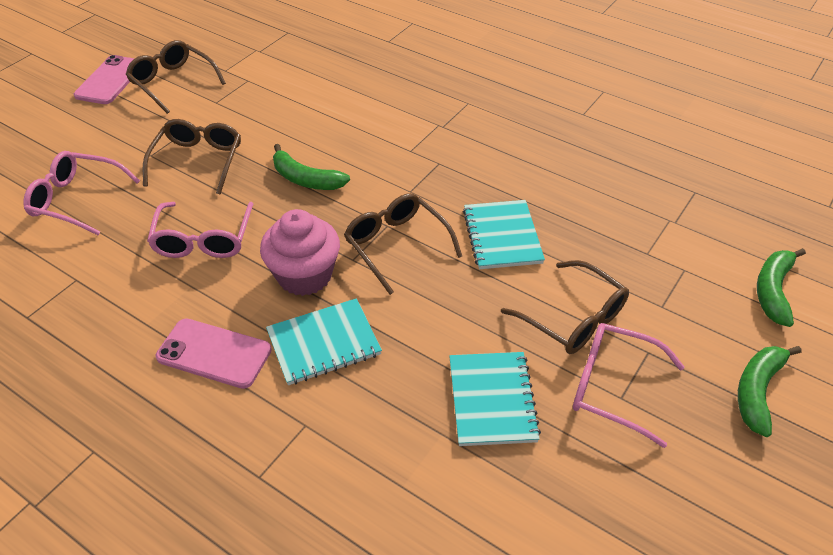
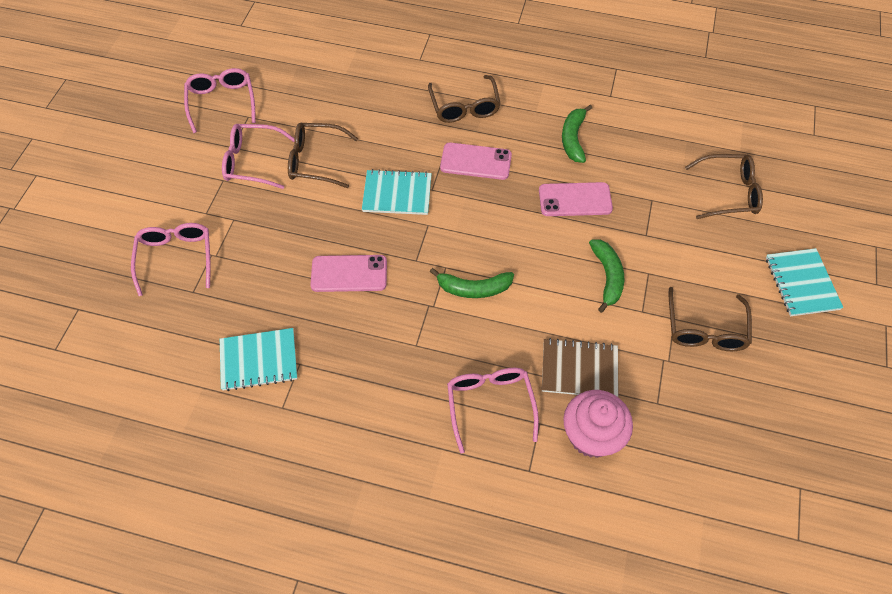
brown notebook: 0 -> 1
pink glasses: 3 -> 4
pink phone: 2 -> 3

